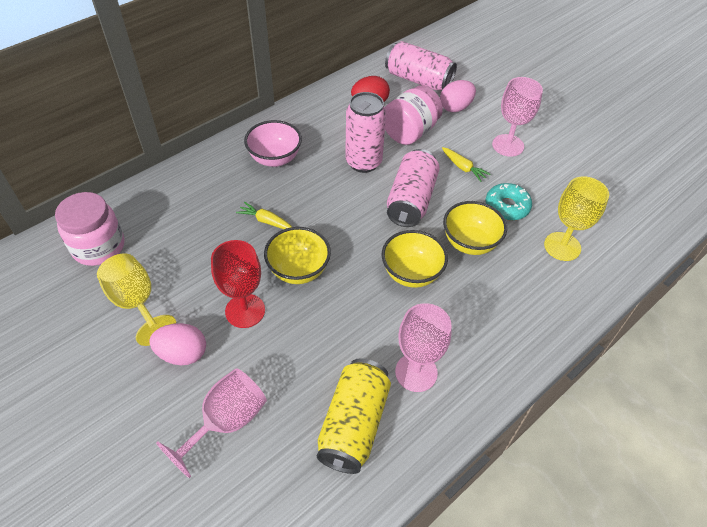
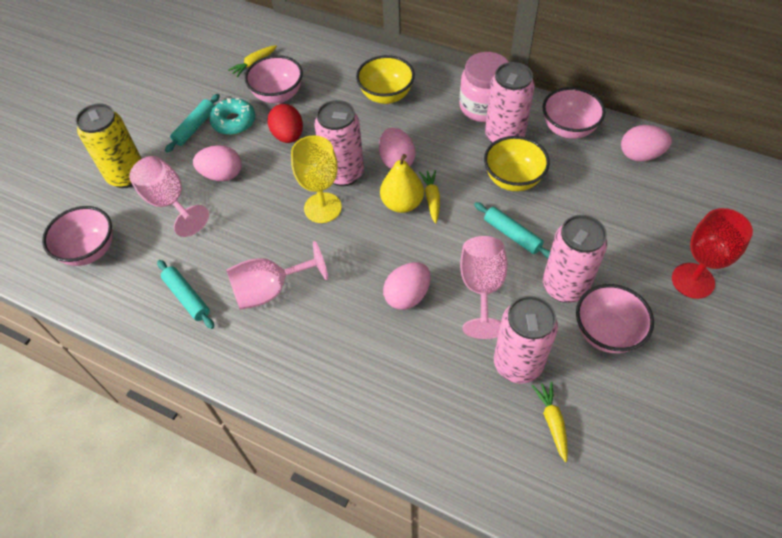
pink bowl: 1 -> 4
pink can: 3 -> 4
pink egg: 2 -> 4
pink jar: 2 -> 1
turquoise rolling pin: 0 -> 3
yellow bowl: 3 -> 2
yellow carrot: 2 -> 3
yellow goblet: 2 -> 1
yellow pear: 0 -> 1

